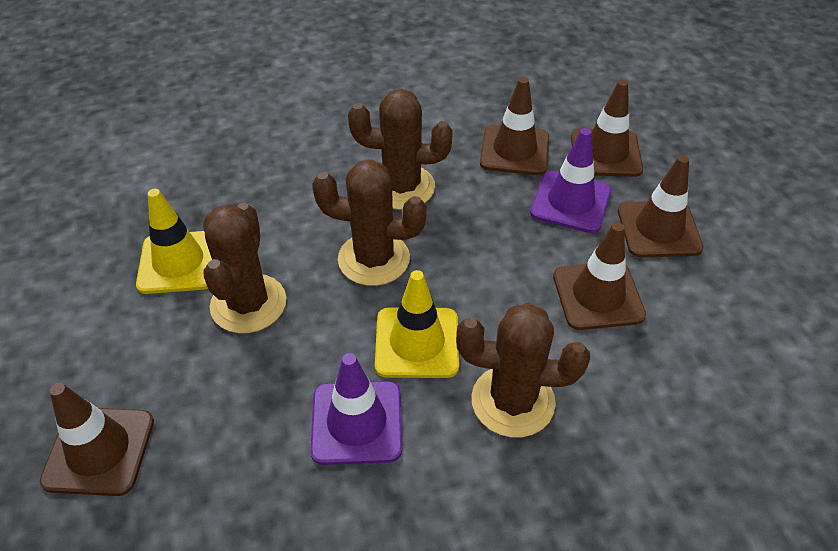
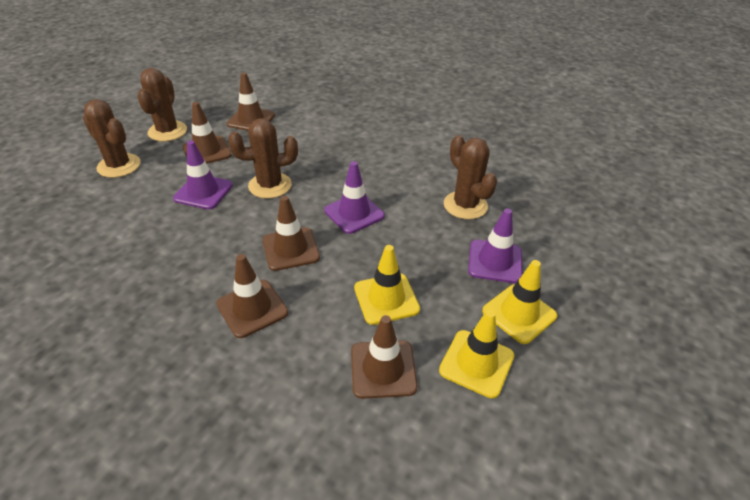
purple traffic cone: 2 -> 3
yellow traffic cone: 2 -> 3

